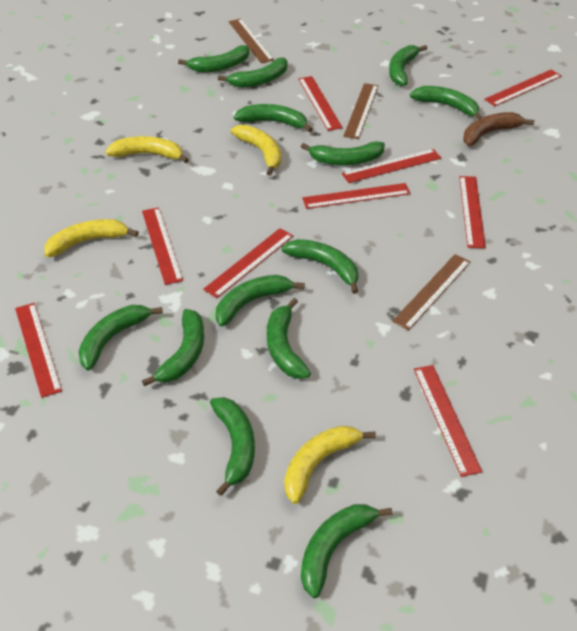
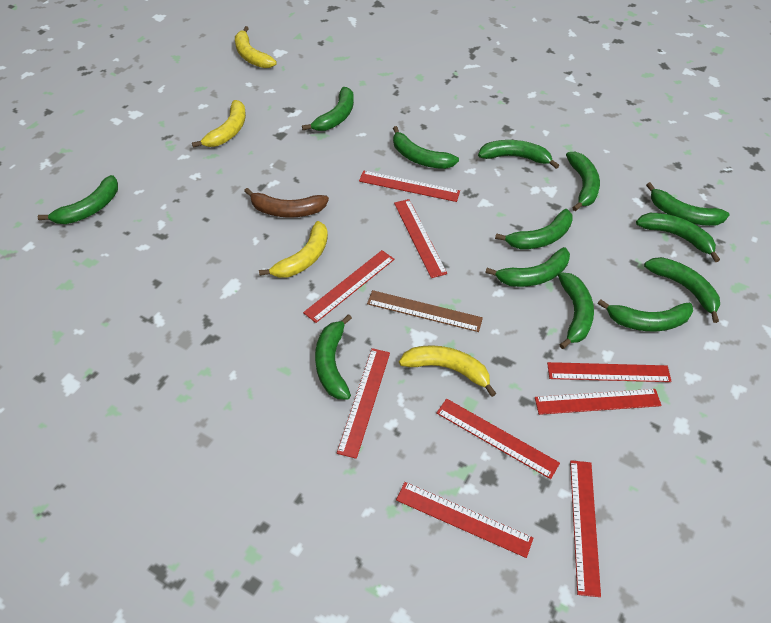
brown ruler: 3 -> 1

